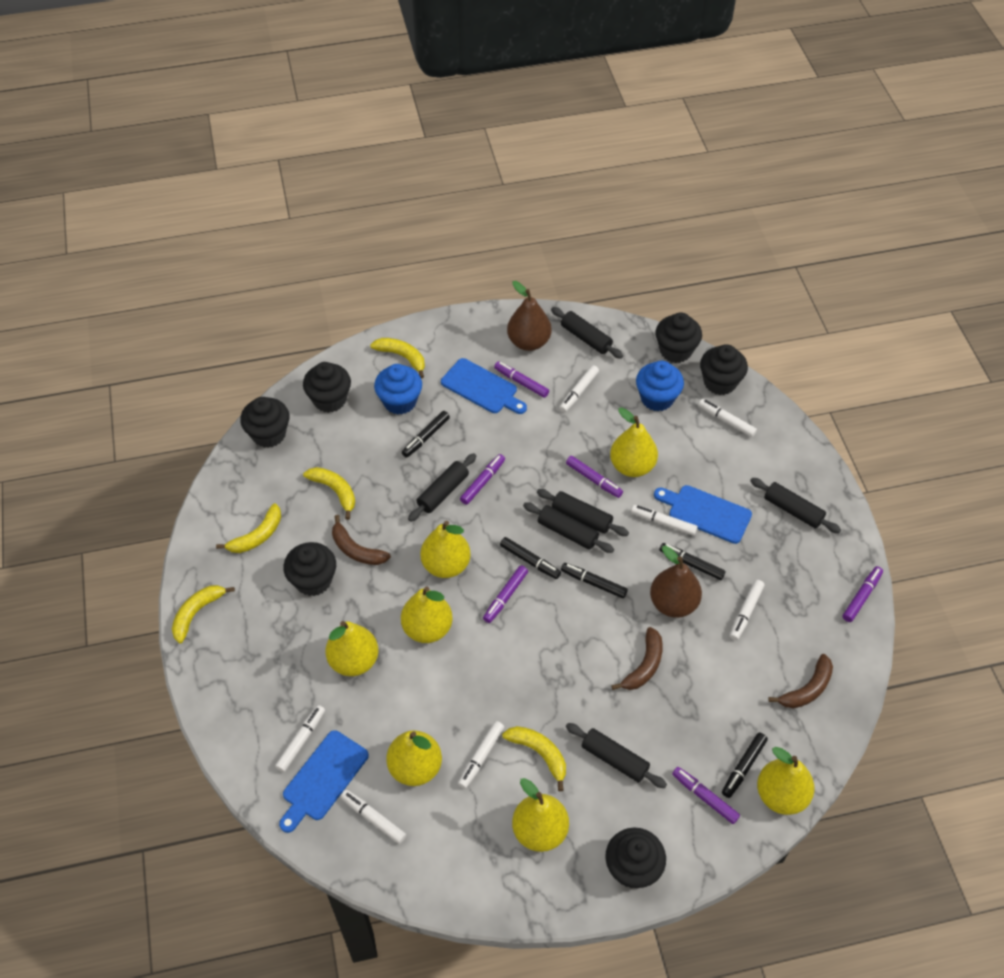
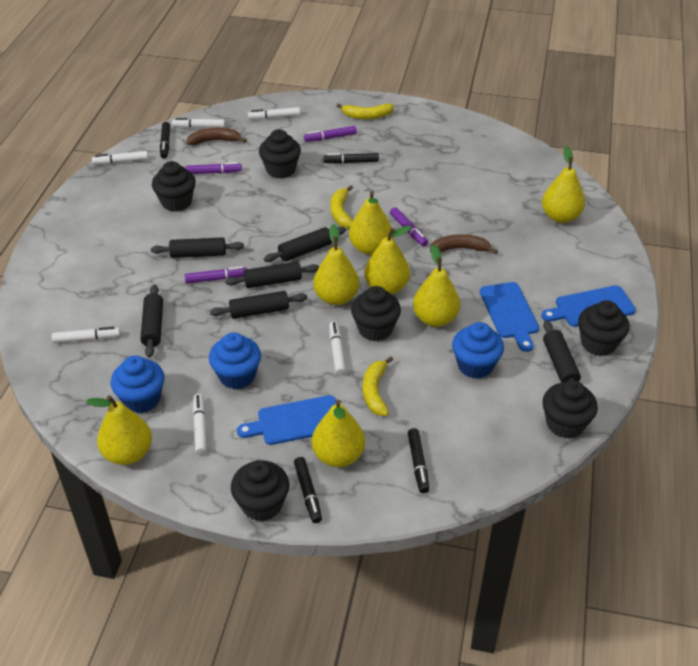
black marker: 5 -> 4
blue cupcake: 2 -> 3
brown banana: 3 -> 2
brown pear: 2 -> 0
purple marker: 6 -> 4
white marker: 7 -> 6
yellow banana: 5 -> 3

